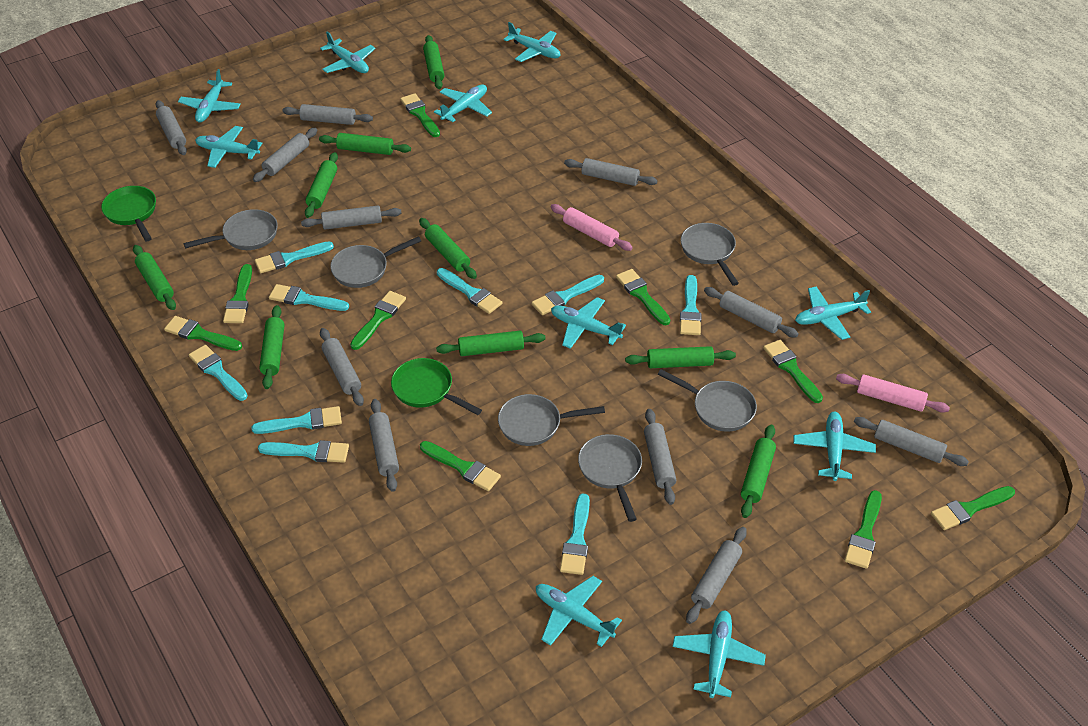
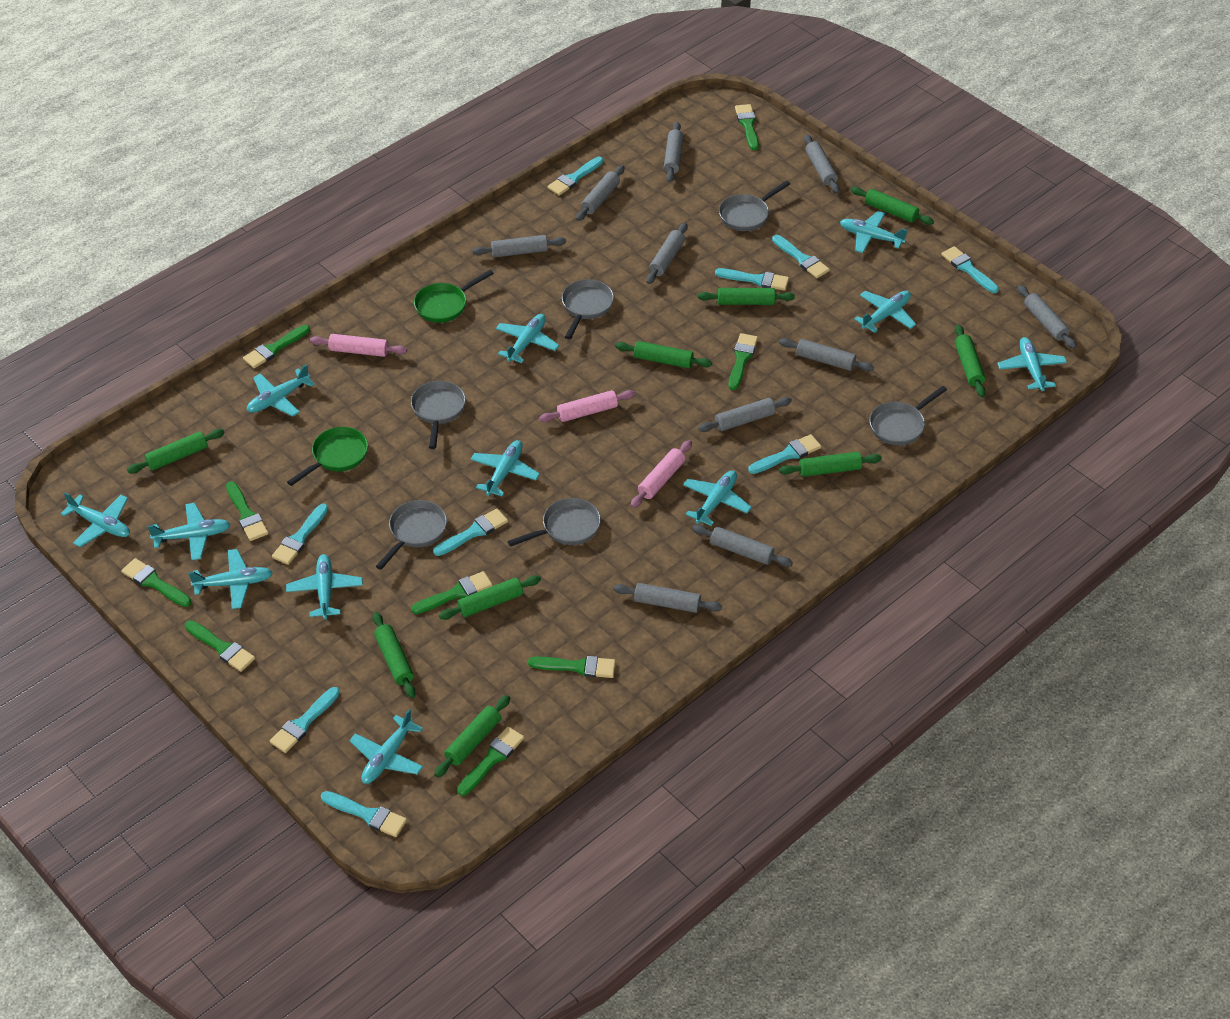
grey rolling pin: 11 -> 10
pink rolling pin: 2 -> 3
turquoise plane: 10 -> 12

